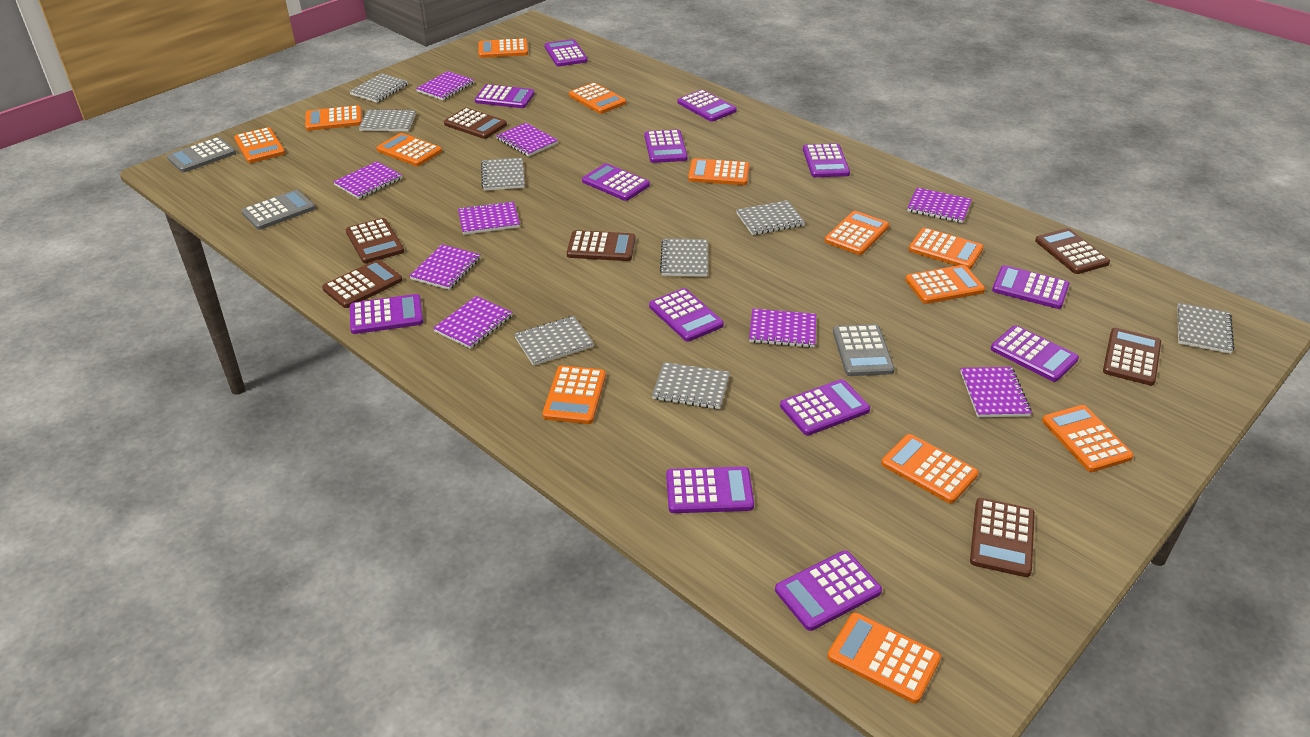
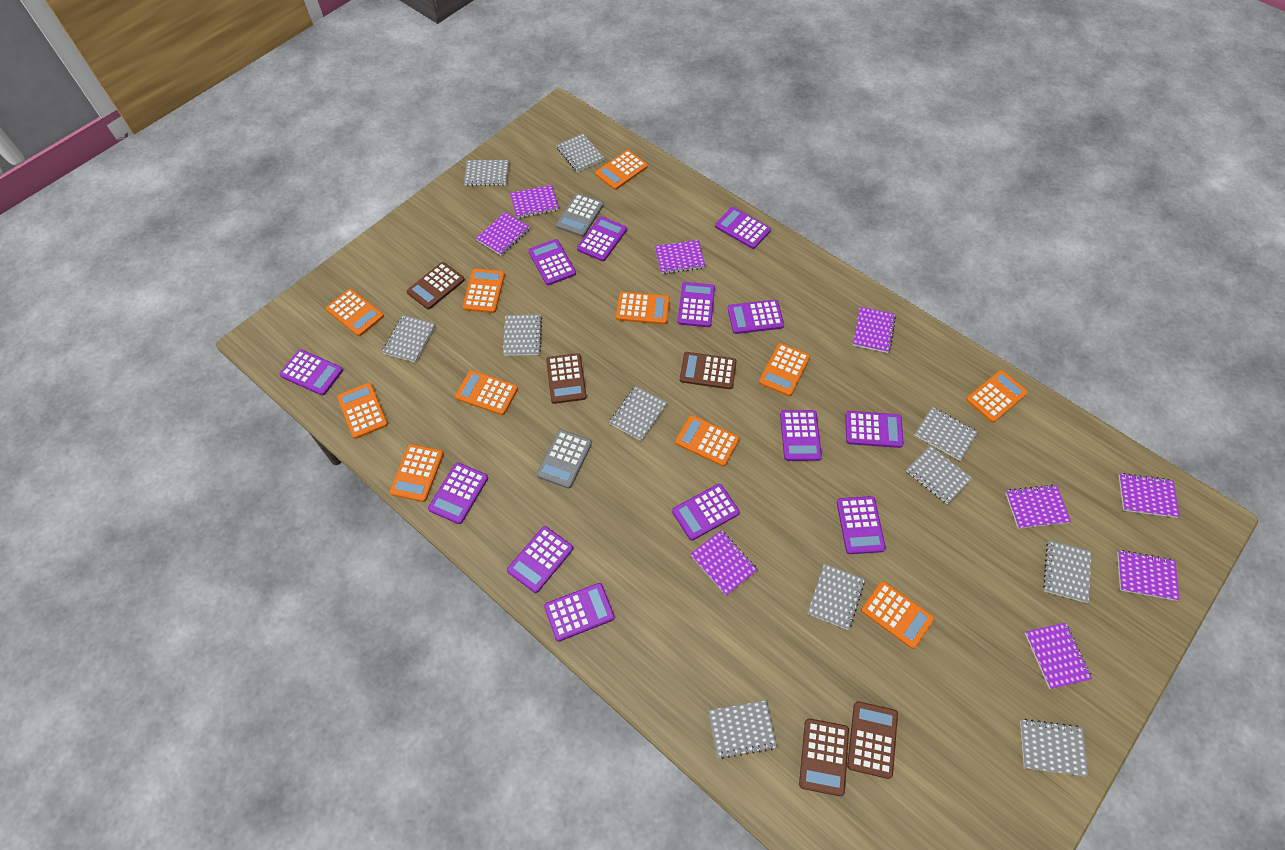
brown calculator: 7 -> 5
grey calculator: 3 -> 2
grey notebook: 8 -> 11
orange calculator: 13 -> 11

